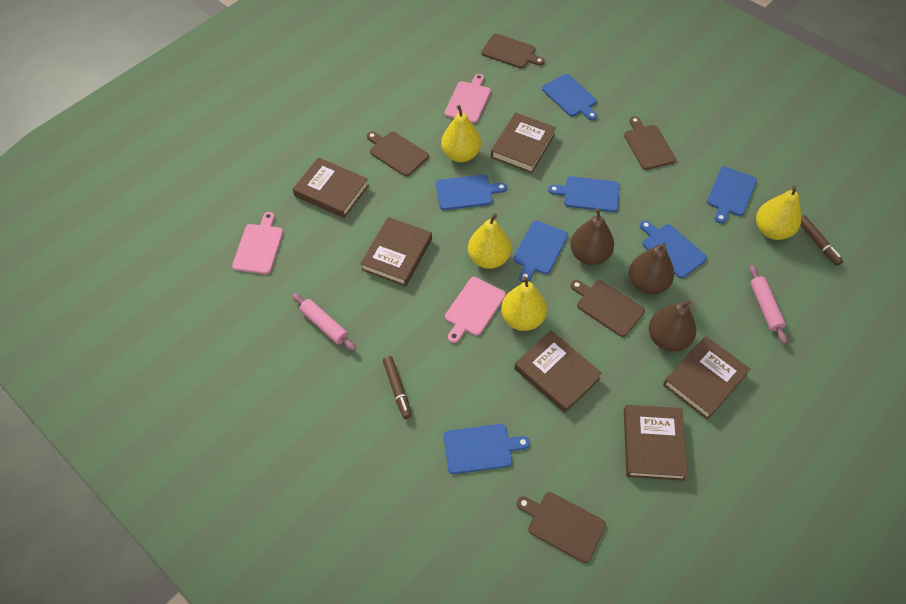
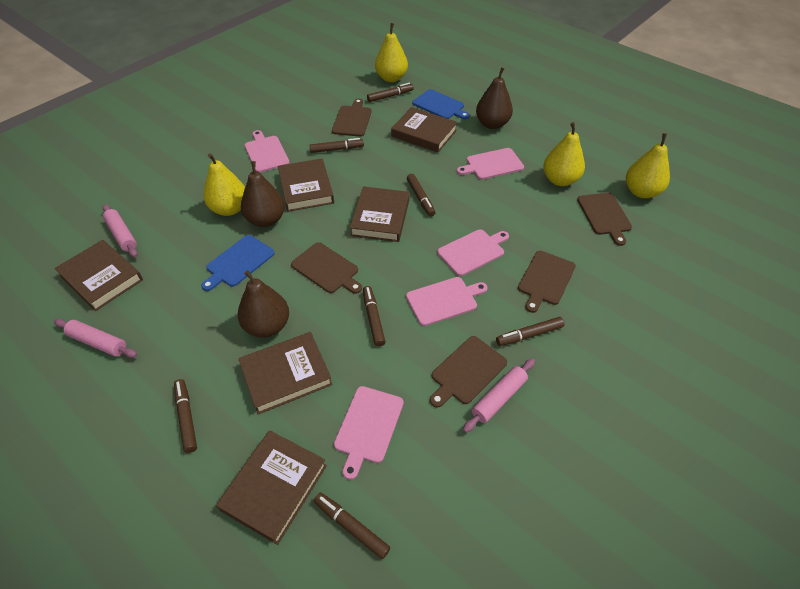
blue cutting board: 7 -> 2
brown marker: 2 -> 7
pink cutting board: 3 -> 5
pink rolling pin: 2 -> 3

